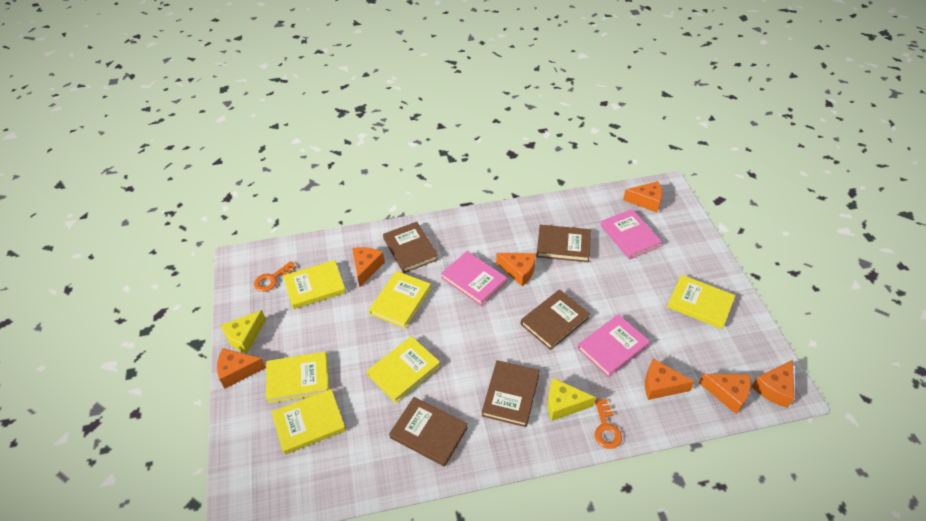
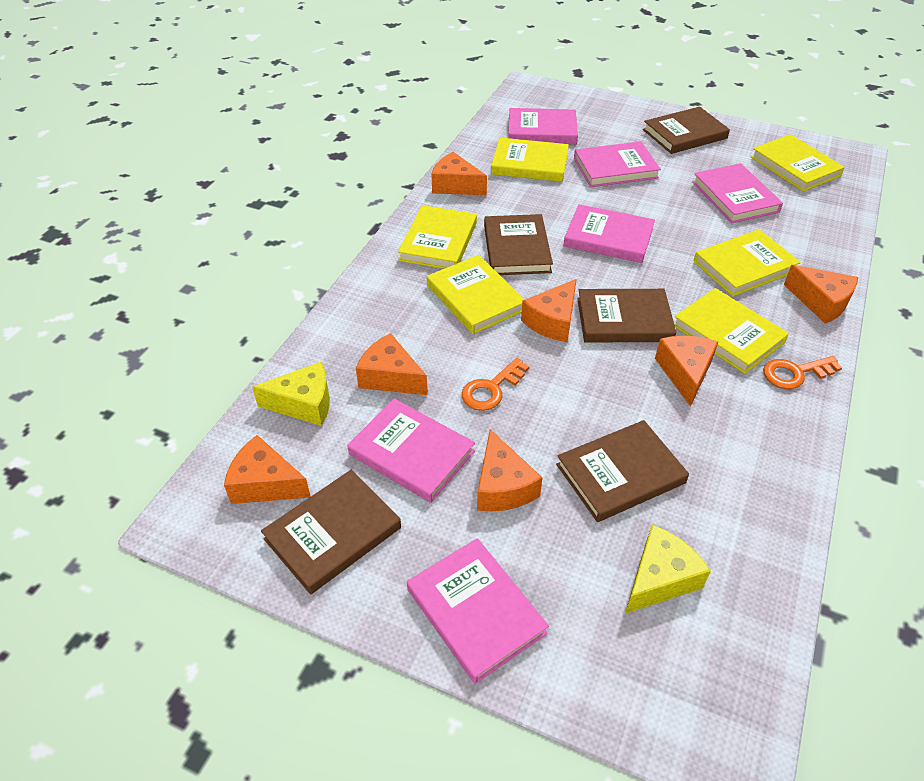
pink book: 3 -> 6

